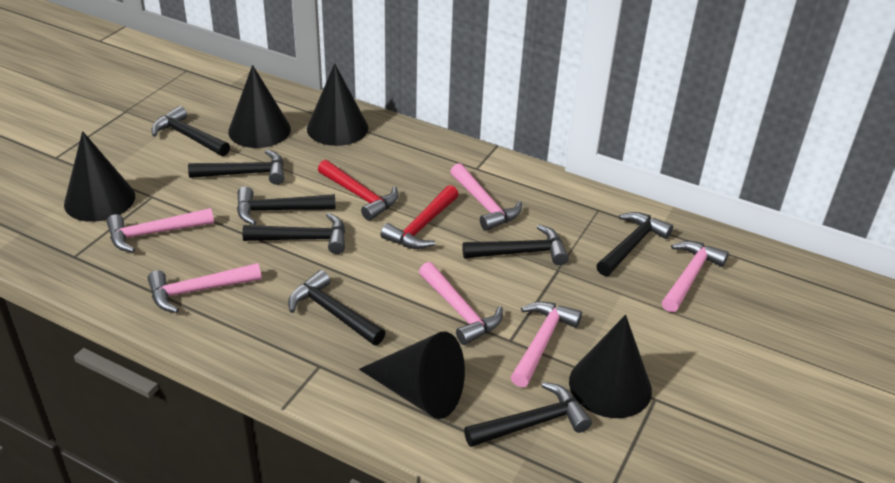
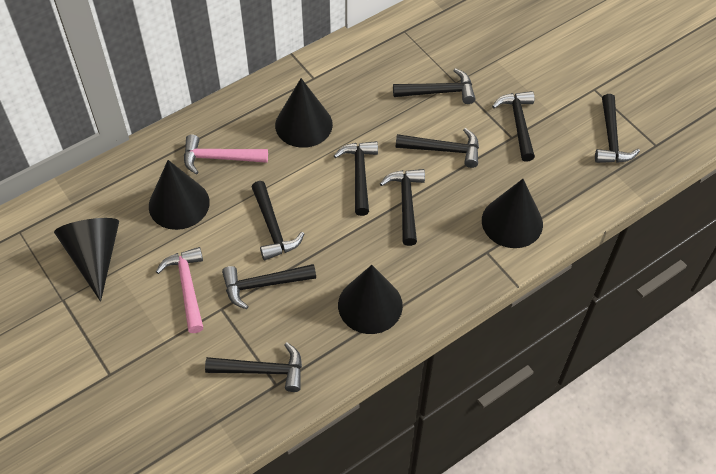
black hammer: 8 -> 9
pink hammer: 6 -> 2
red hammer: 2 -> 0

